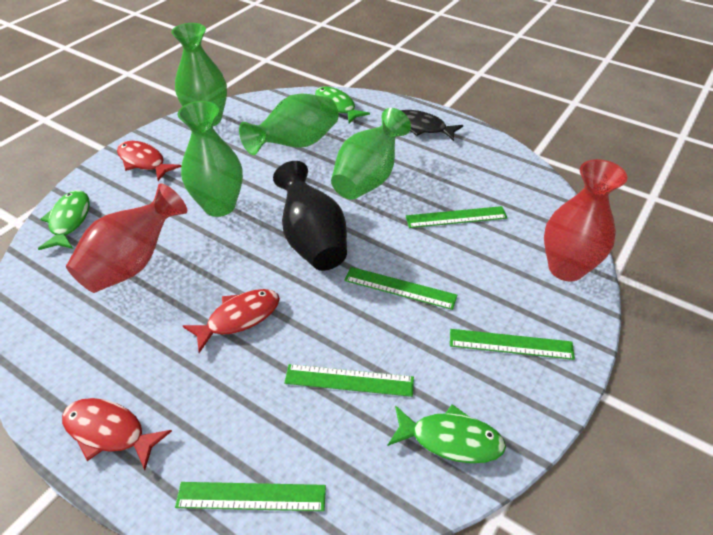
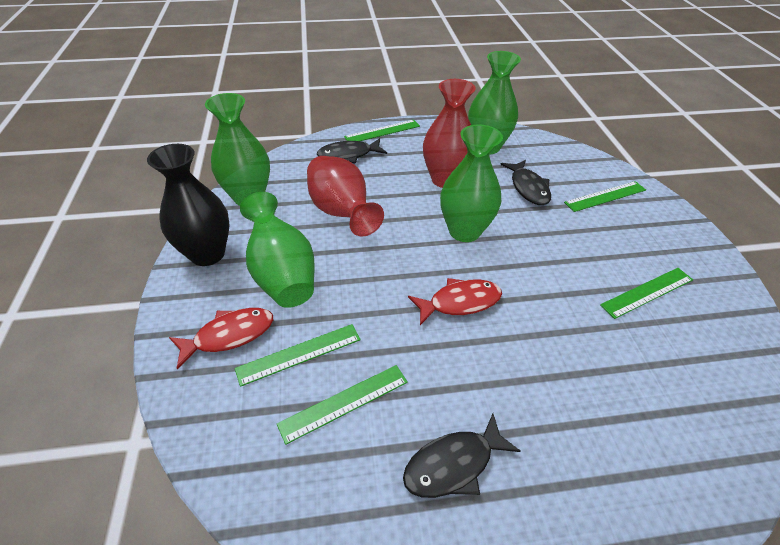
black fish: 1 -> 3
green fish: 3 -> 0
red fish: 3 -> 2

